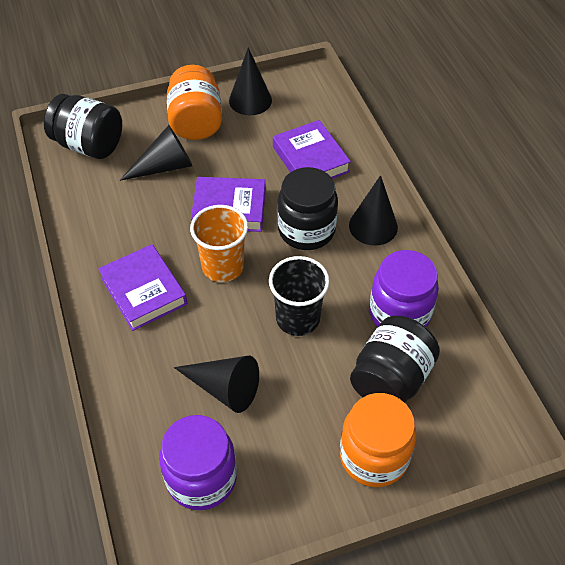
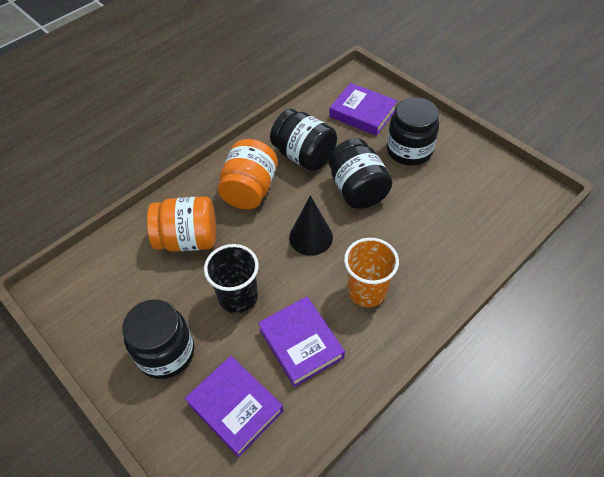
black cone: 4 -> 1
black jar: 3 -> 4
purple jar: 2 -> 0

